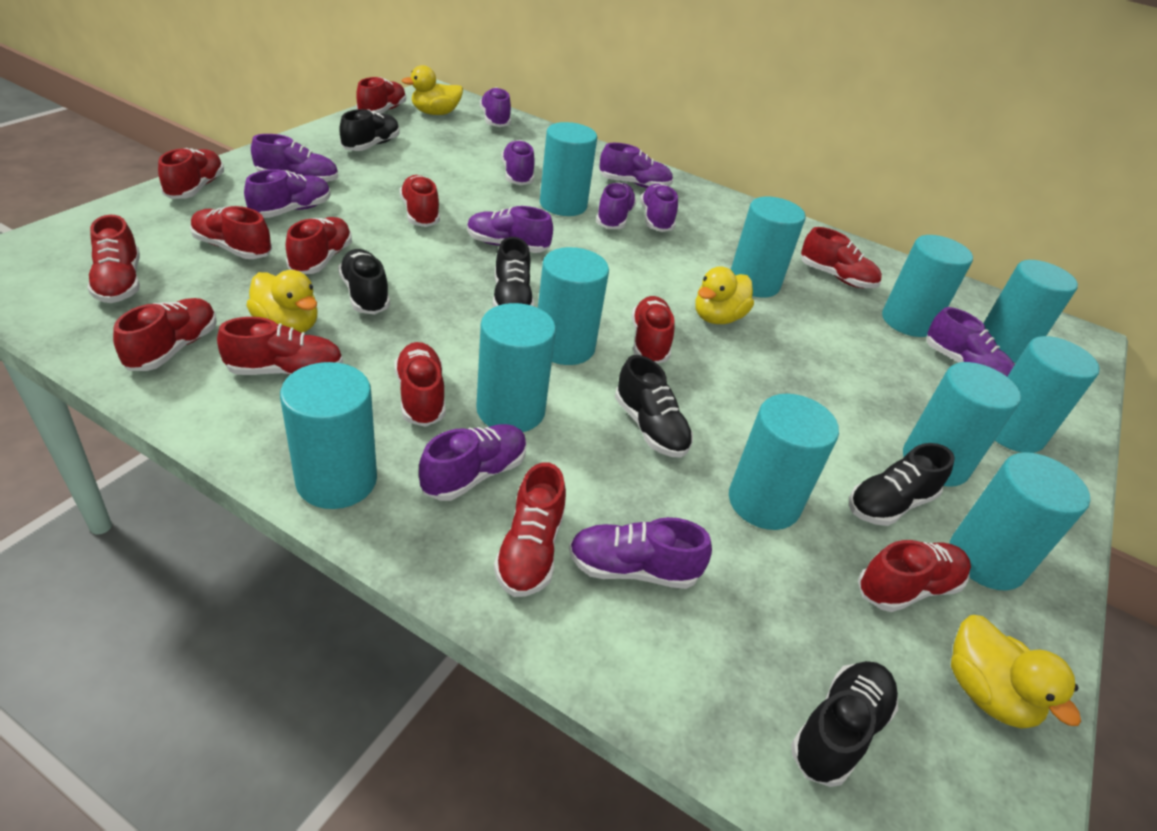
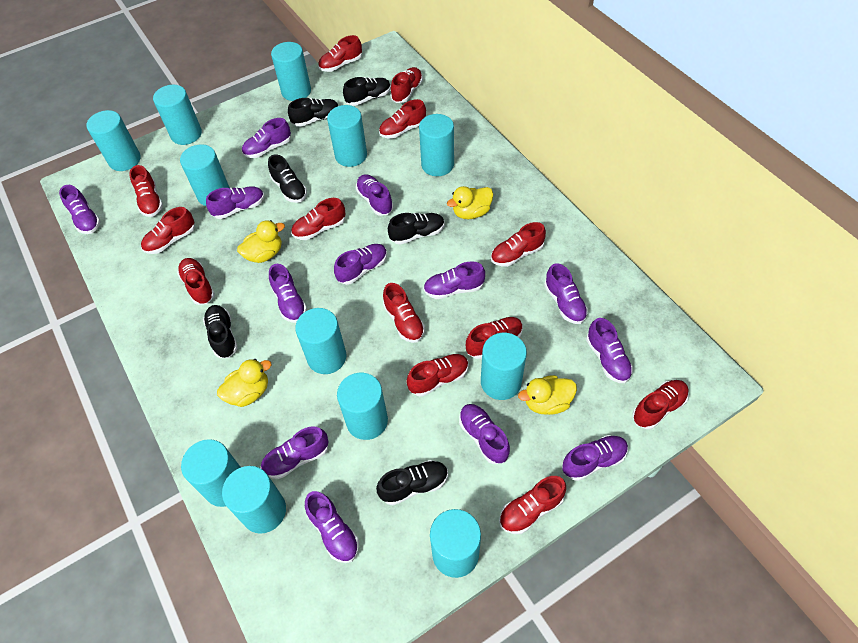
purple shoe: 11 -> 13
turquoise cylinder: 11 -> 12

